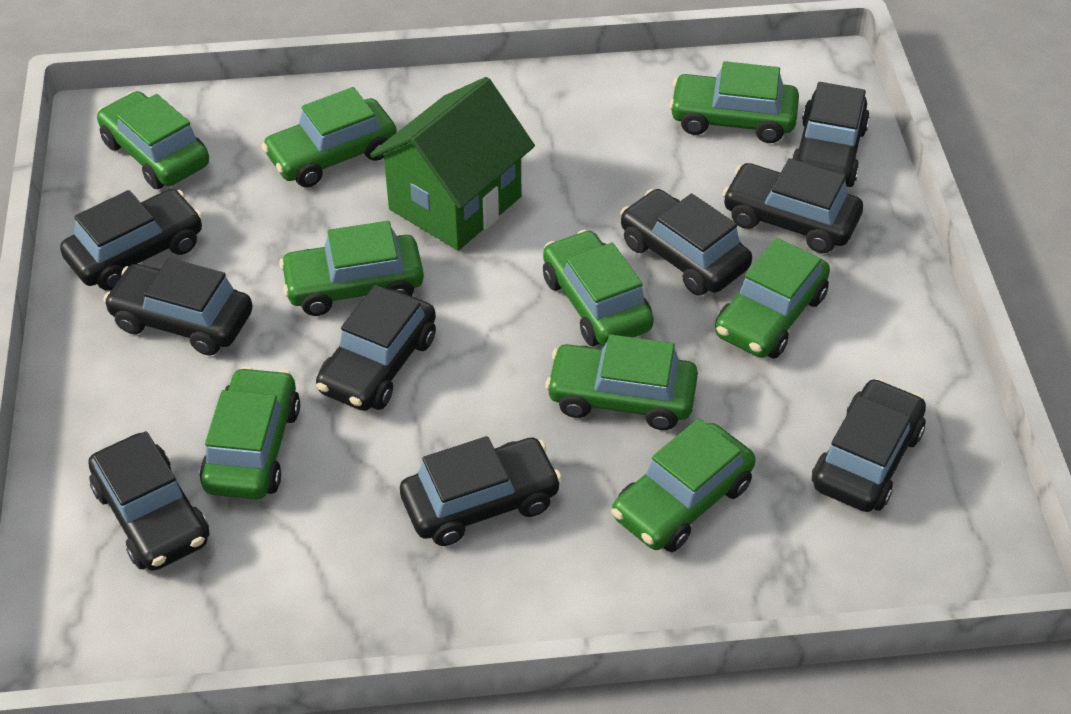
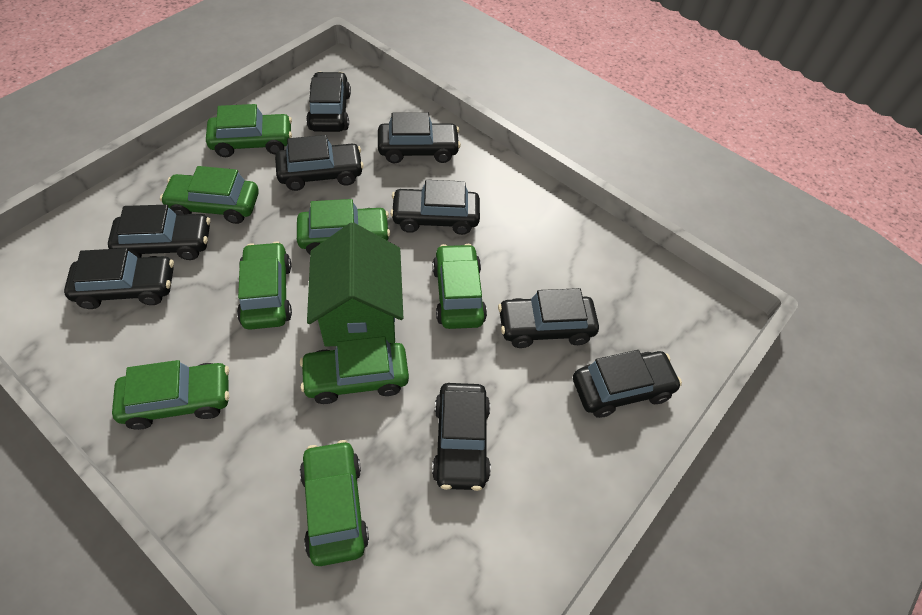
green car: 9 -> 8

